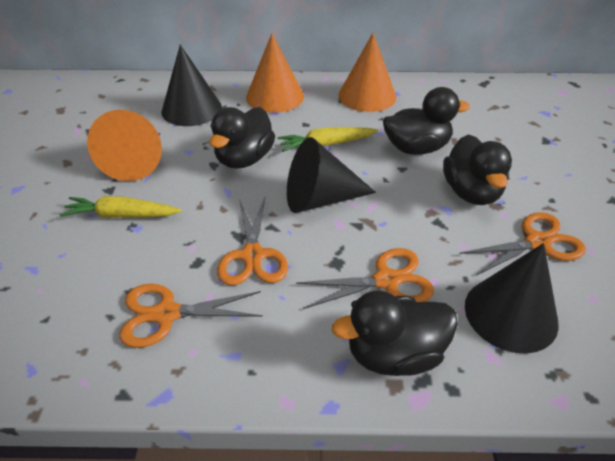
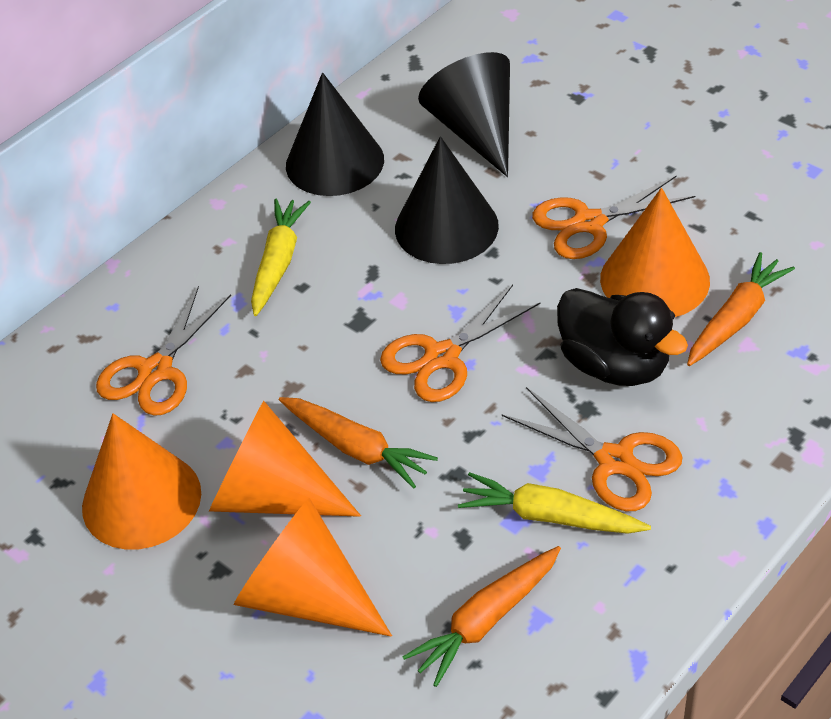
black duck: 4 -> 1
orange carrot: 0 -> 3
orange cone: 3 -> 4

